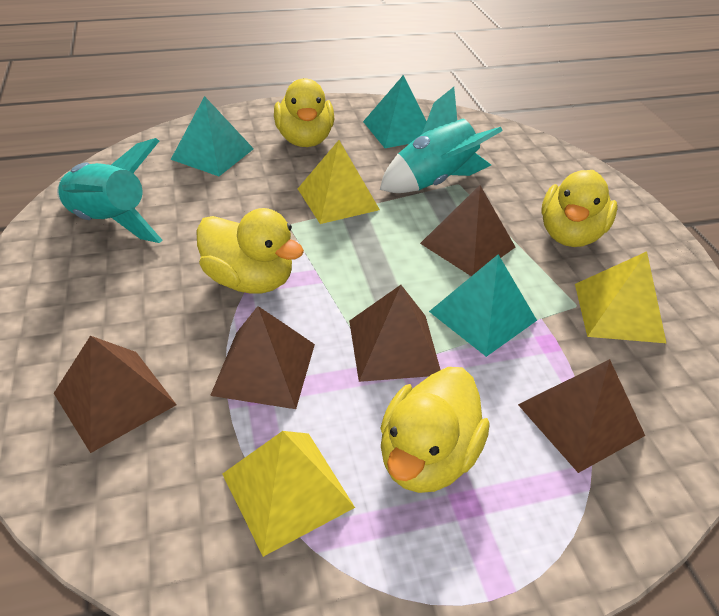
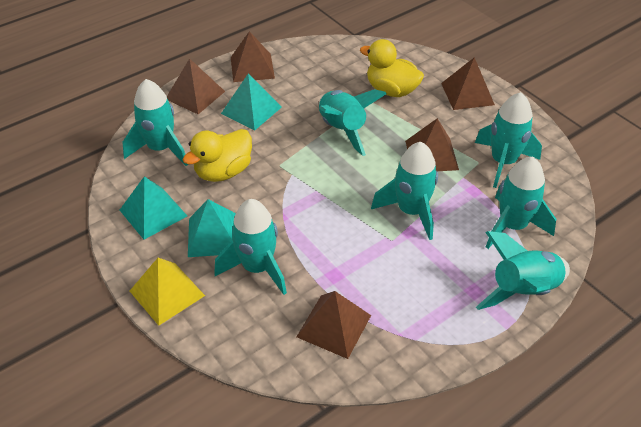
turquoise rocket: 2 -> 7
yellow duck: 4 -> 2
yellow pyramid: 3 -> 1

